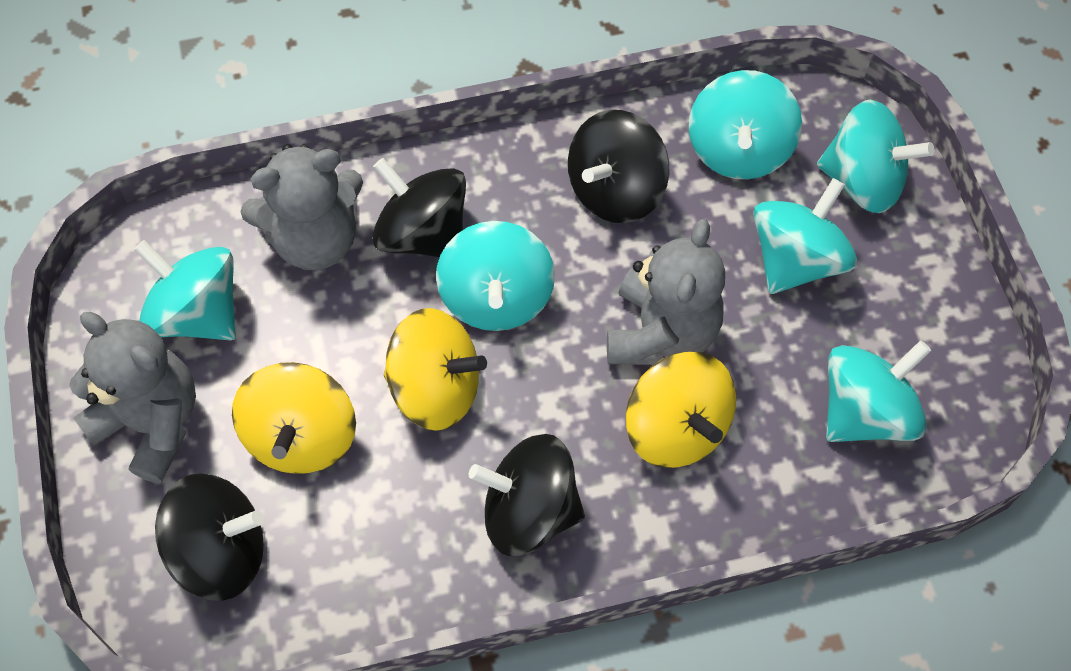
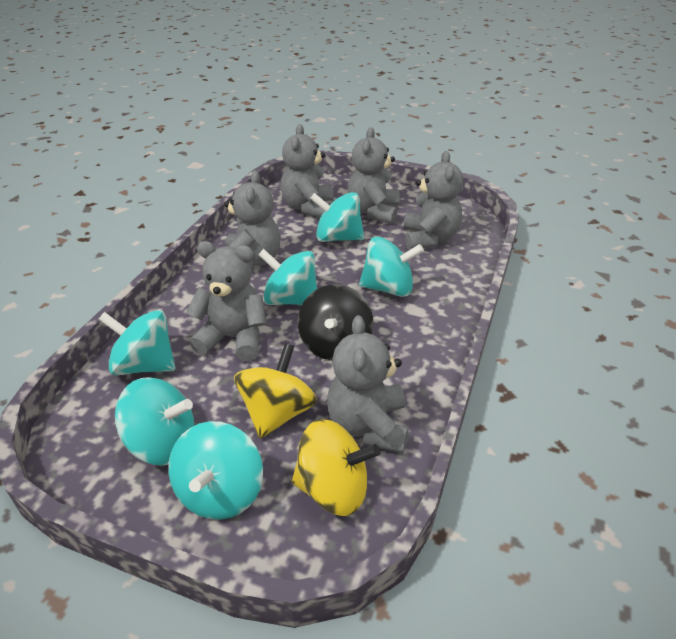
black spinning top: 4 -> 1
grey teddy bear: 3 -> 6
yellow spinning top: 3 -> 2

